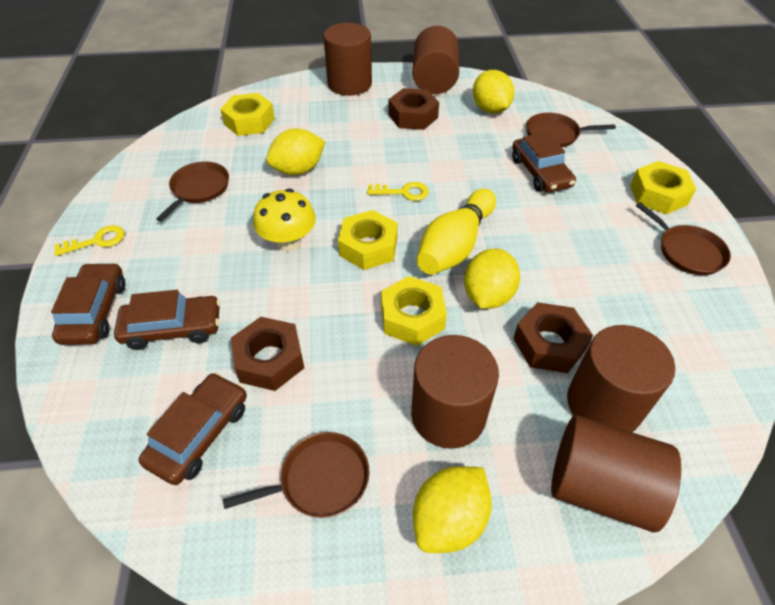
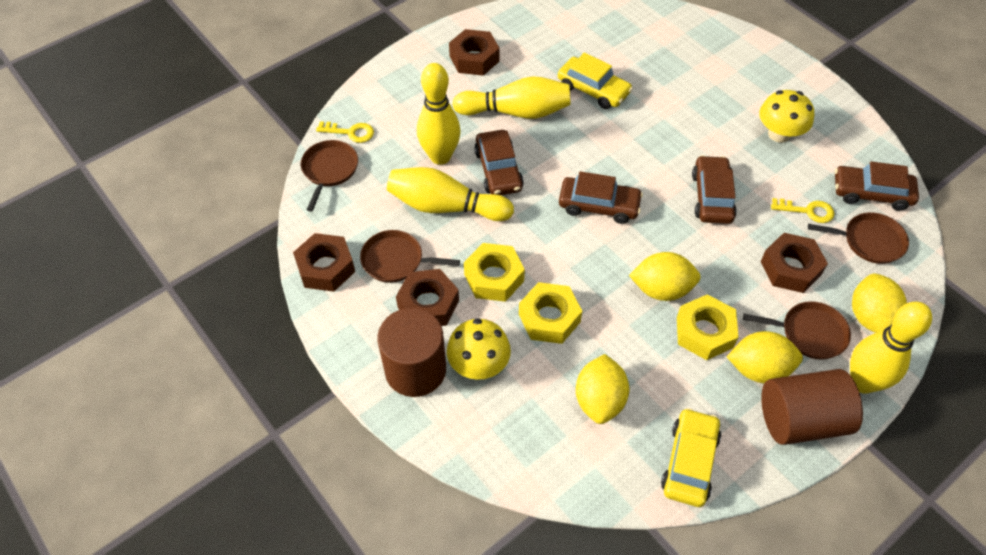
brown cylinder: 5 -> 2
brown nut: 3 -> 4
yellow bowling pin: 1 -> 4
yellow car: 0 -> 2
yellow mushroom: 1 -> 2
yellow nut: 4 -> 3

